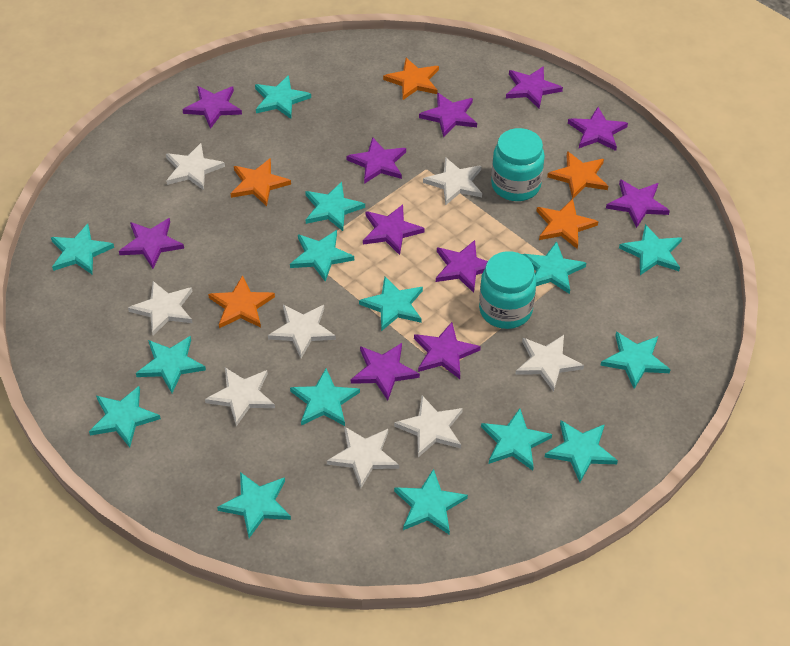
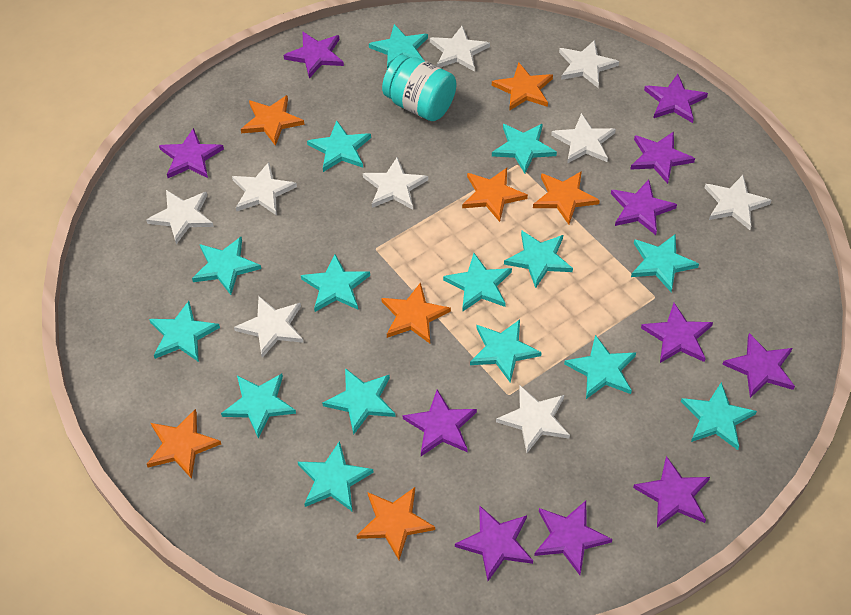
orange star: 5 -> 7
turquoise jar: 2 -> 1
white star: 8 -> 9

